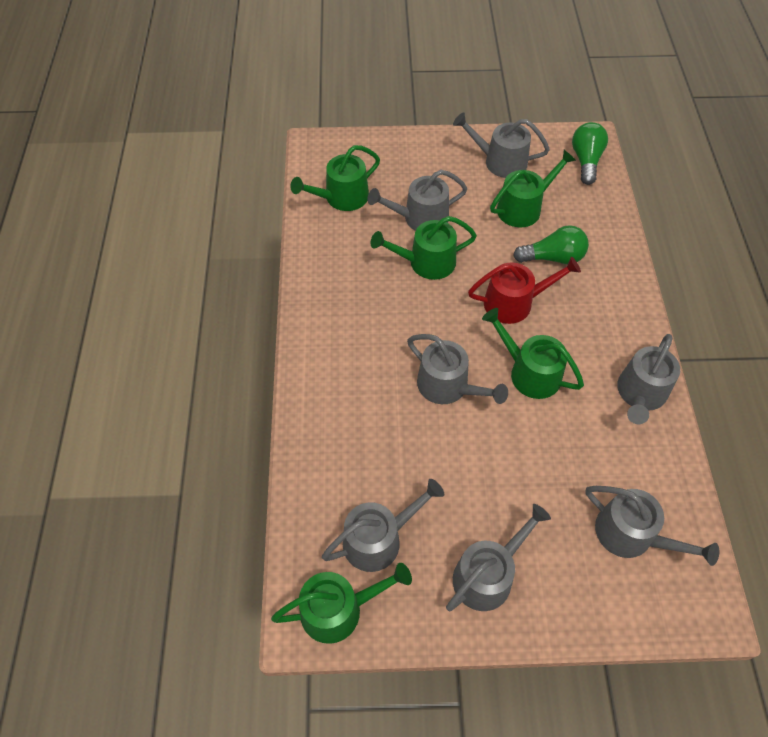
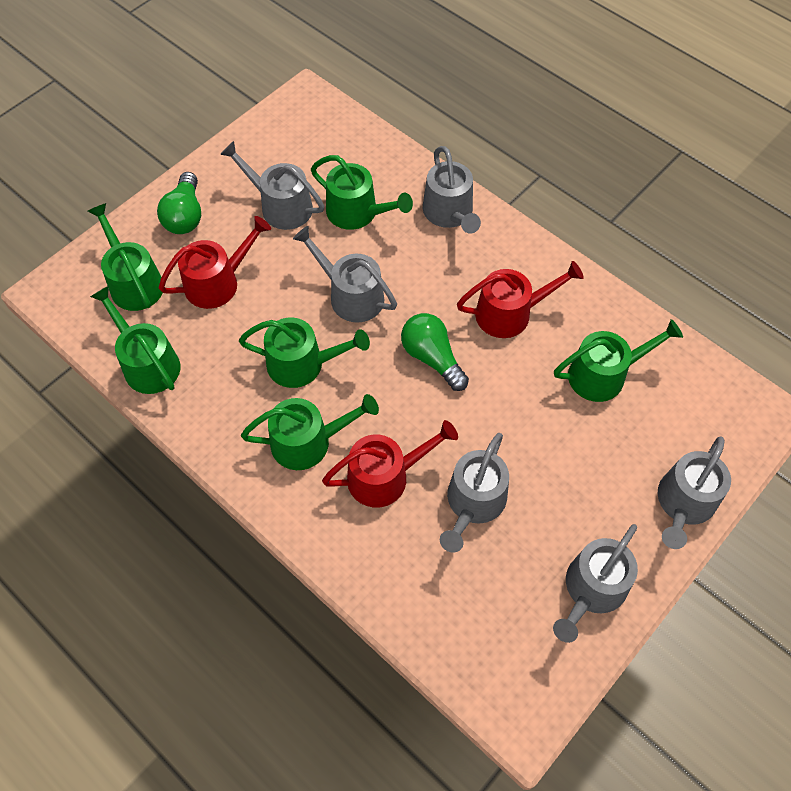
green watering can: 5 -> 6
grey watering can: 7 -> 6
red watering can: 1 -> 3

